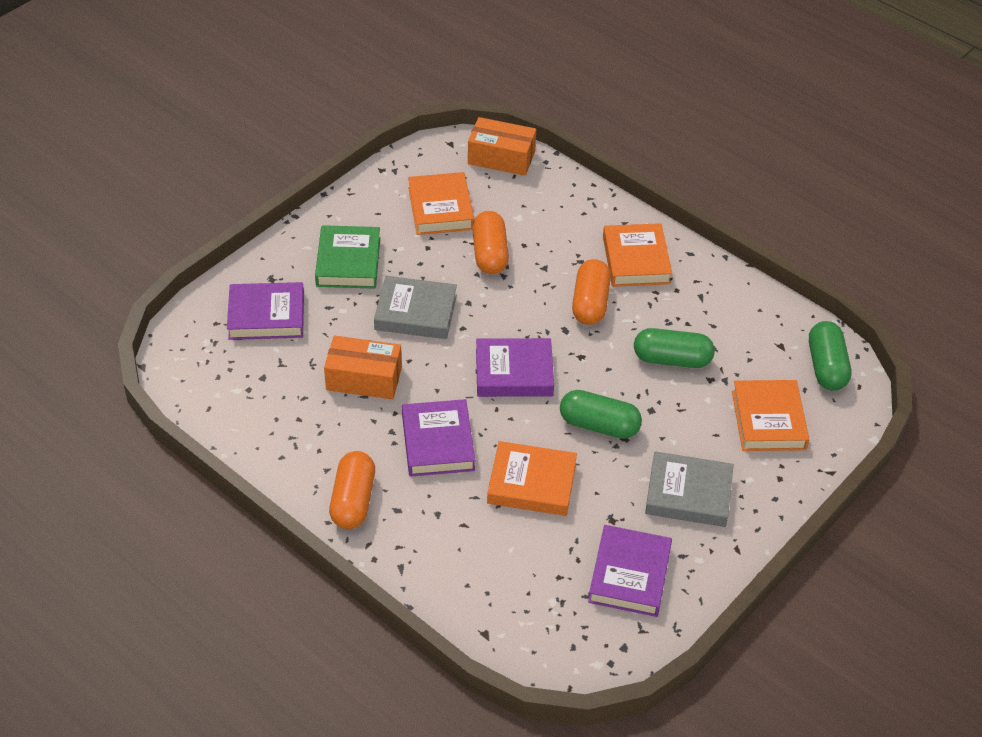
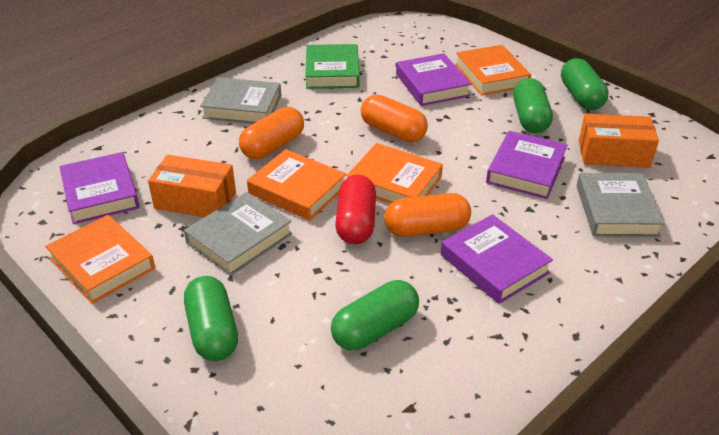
green capsule: 3 -> 4
grey book: 2 -> 3
red capsule: 0 -> 1

